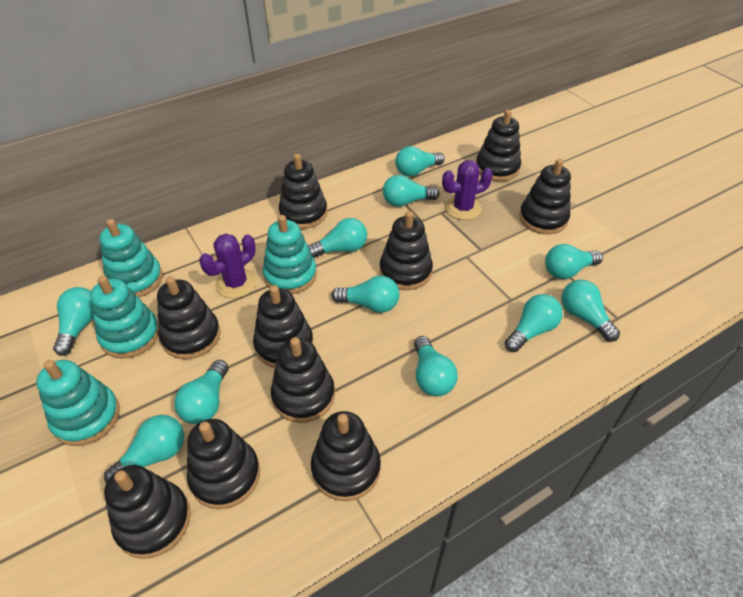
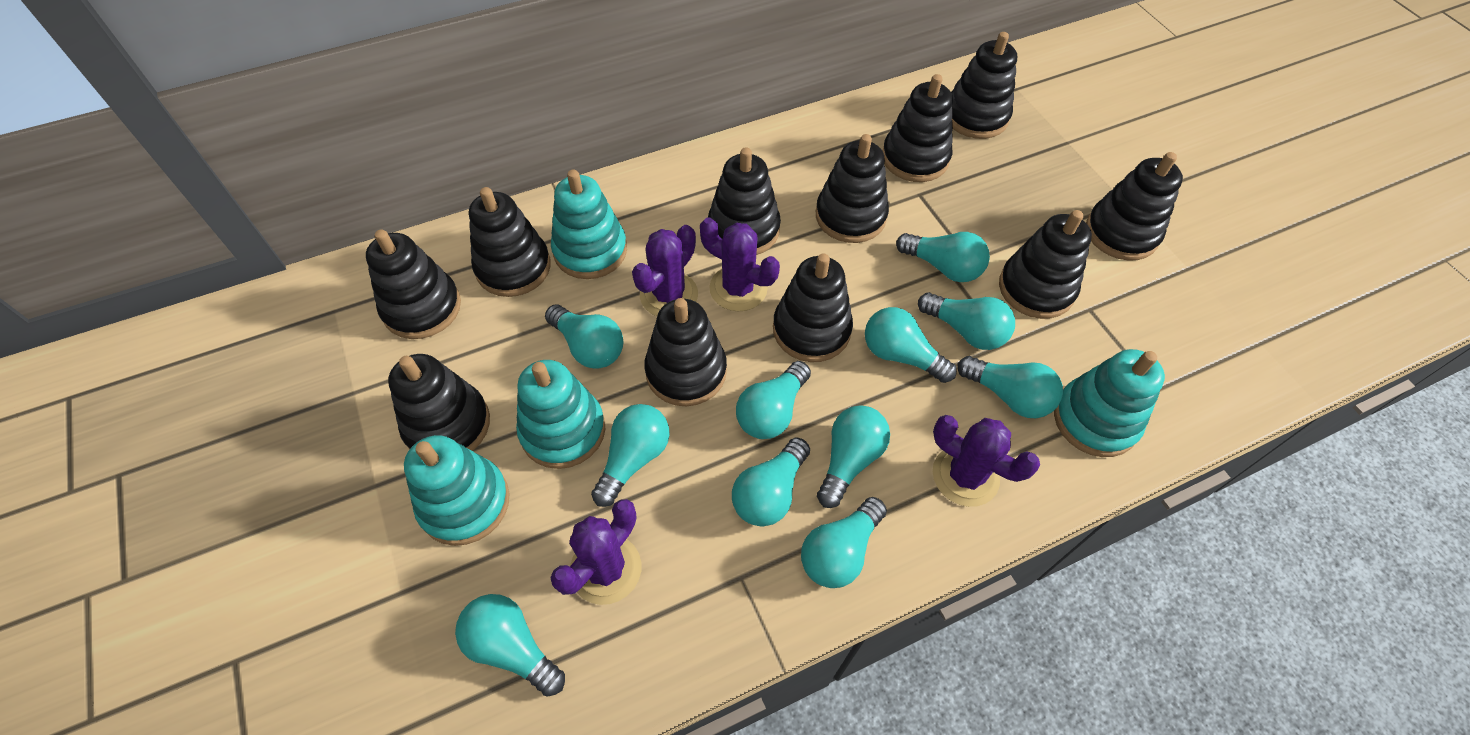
black stacking toy: 10 -> 11
purple cactus: 2 -> 4

